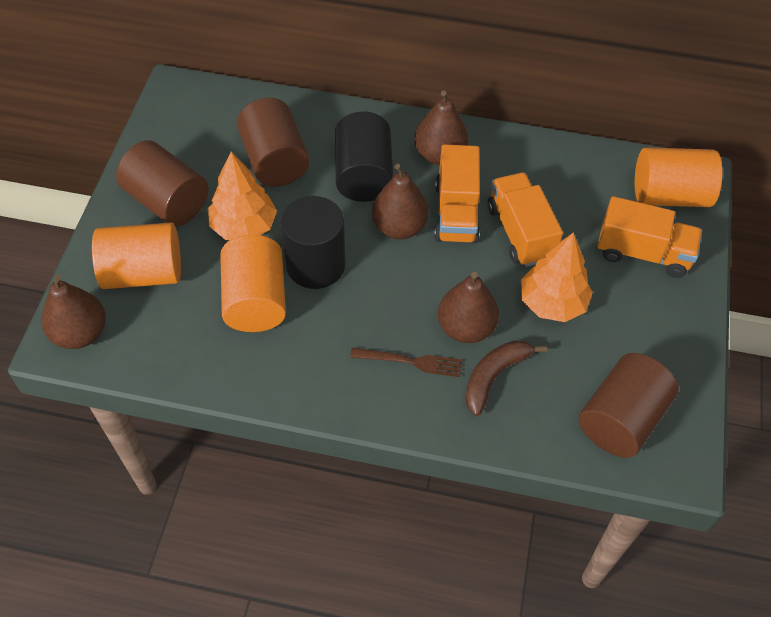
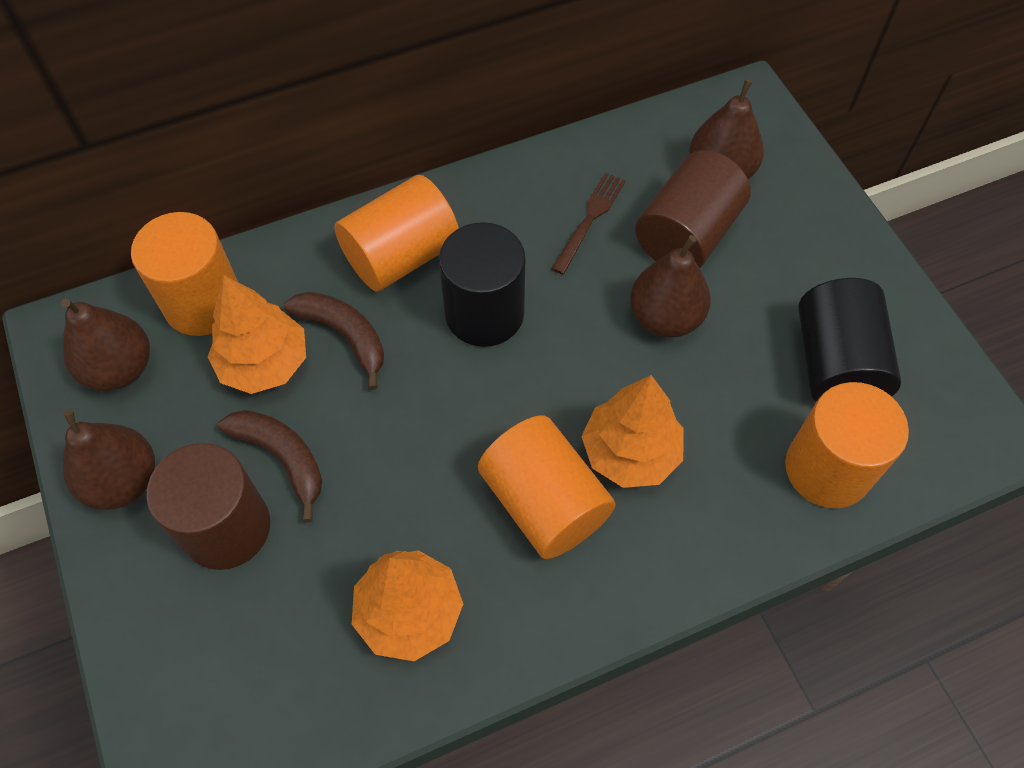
brown banana: 1 -> 2
brown cylinder: 3 -> 2
orange cylinder: 3 -> 4
orange tree: 2 -> 3
orange truck: 3 -> 0

